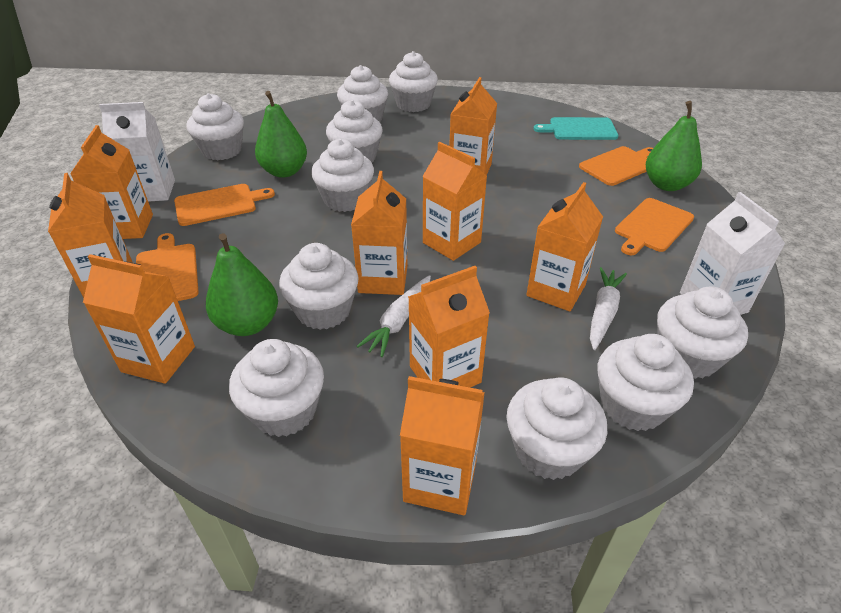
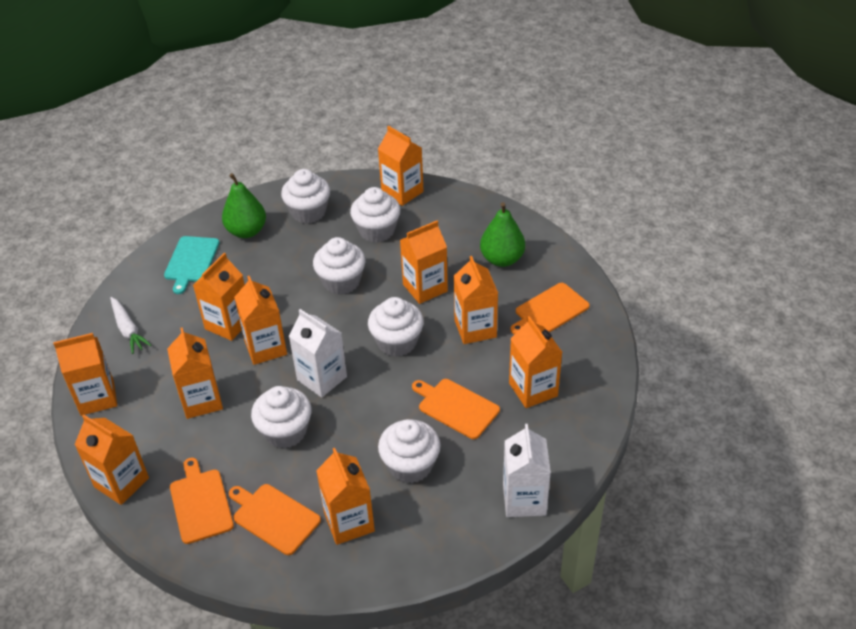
green pear: 3 -> 2
orange carton: 9 -> 10
white carrot: 2 -> 1
white cupcake: 10 -> 6

